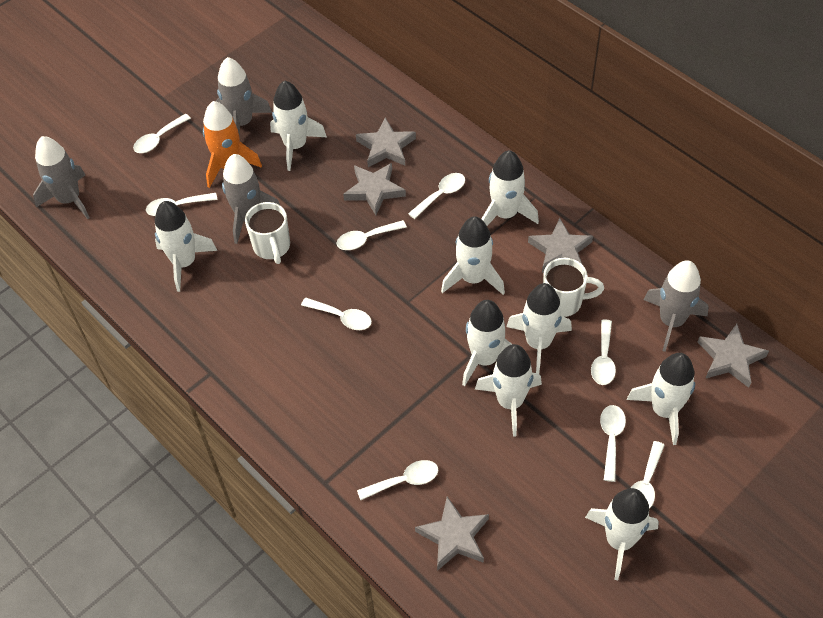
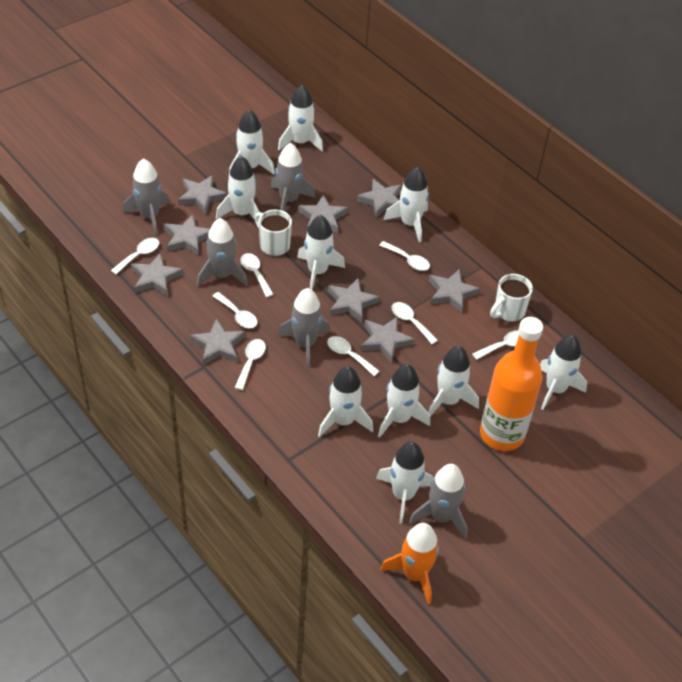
grey rocket: 4 -> 5
grey star: 5 -> 9
orange bottle: 0 -> 1
white rocket: 9 -> 10
white spoon: 9 -> 8

